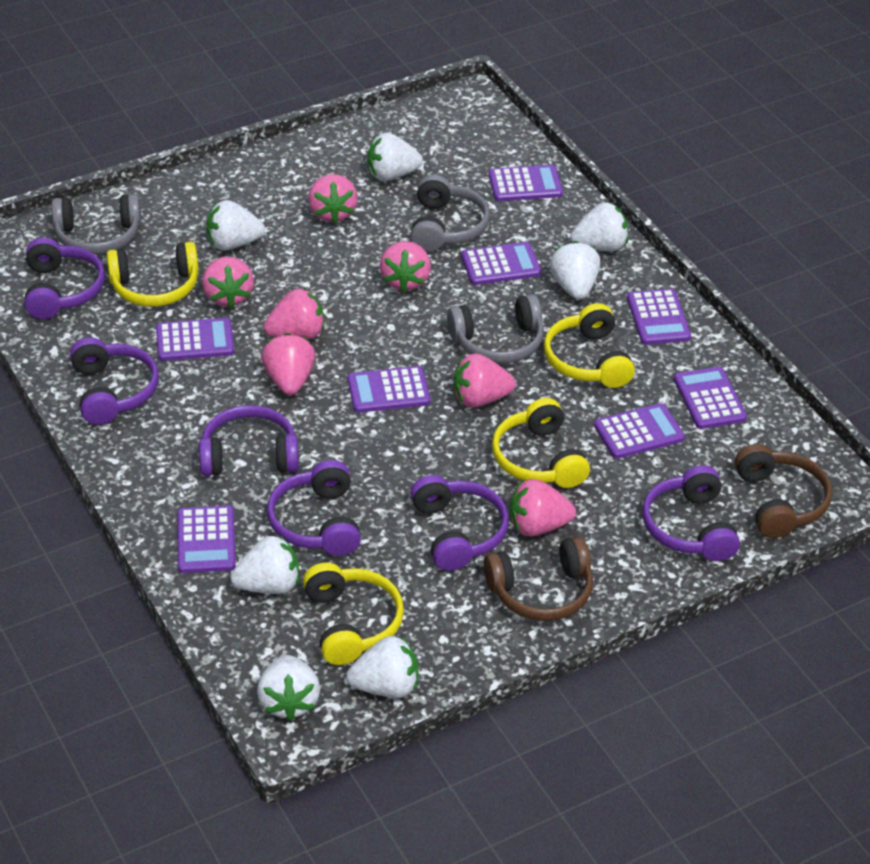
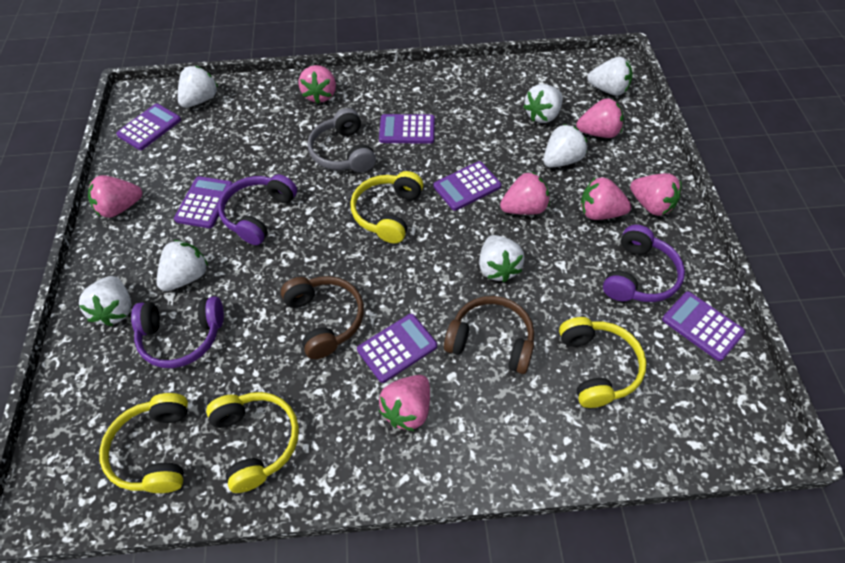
grey headphones: 3 -> 1
purple calculator: 8 -> 6
purple headphones: 6 -> 3

